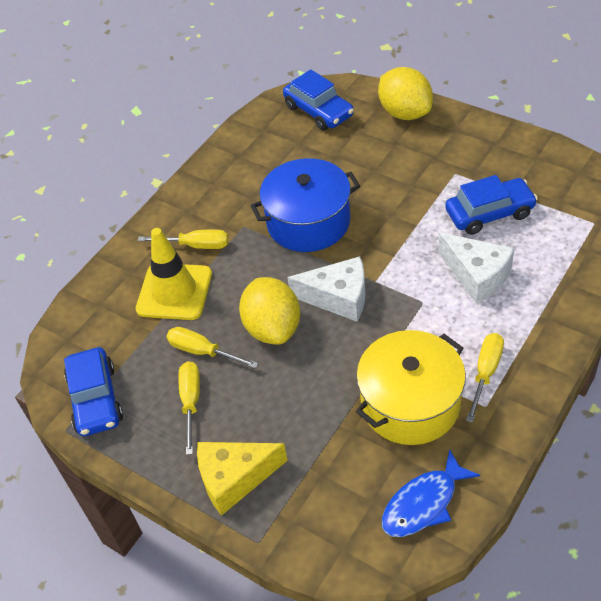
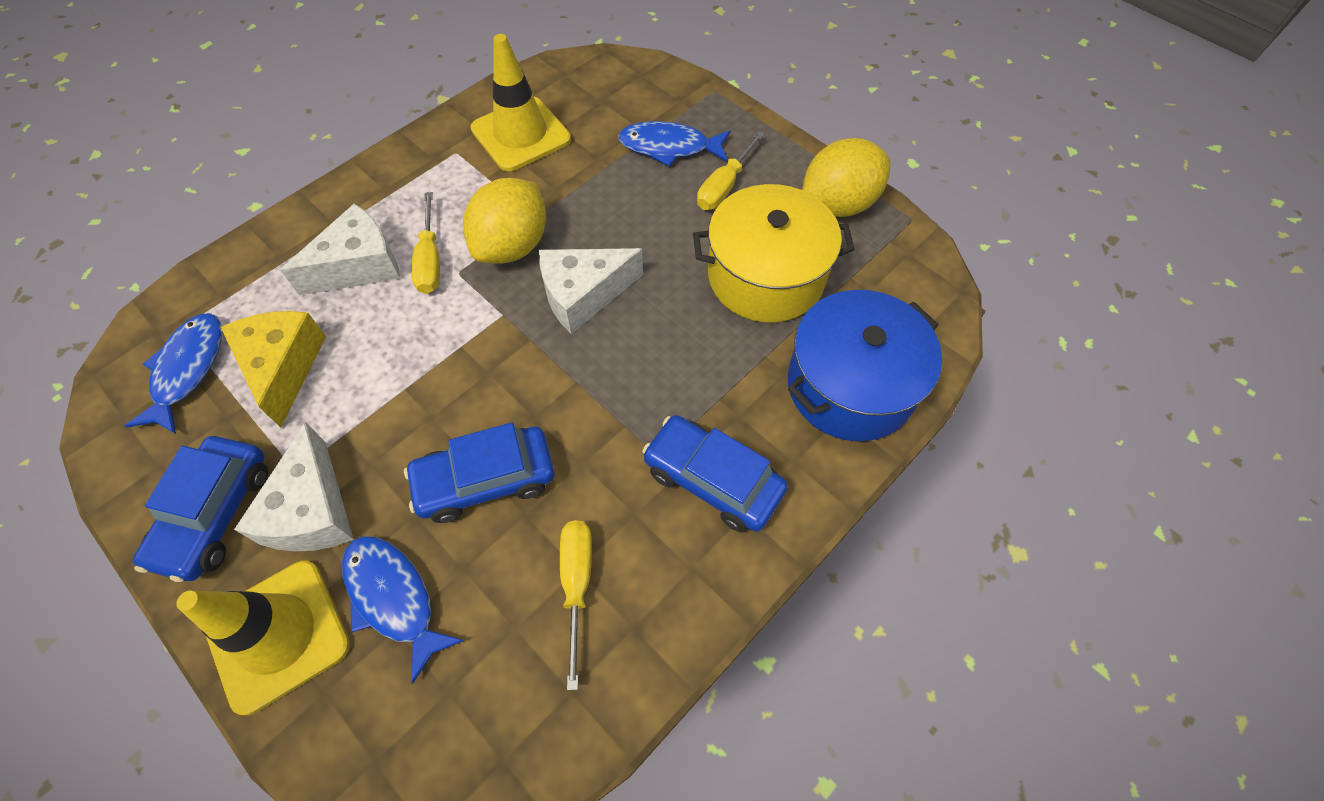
blue fish: 1 -> 3
white cheese: 2 -> 3
yellow screwdriver: 4 -> 3
yellow traffic cone: 1 -> 2

